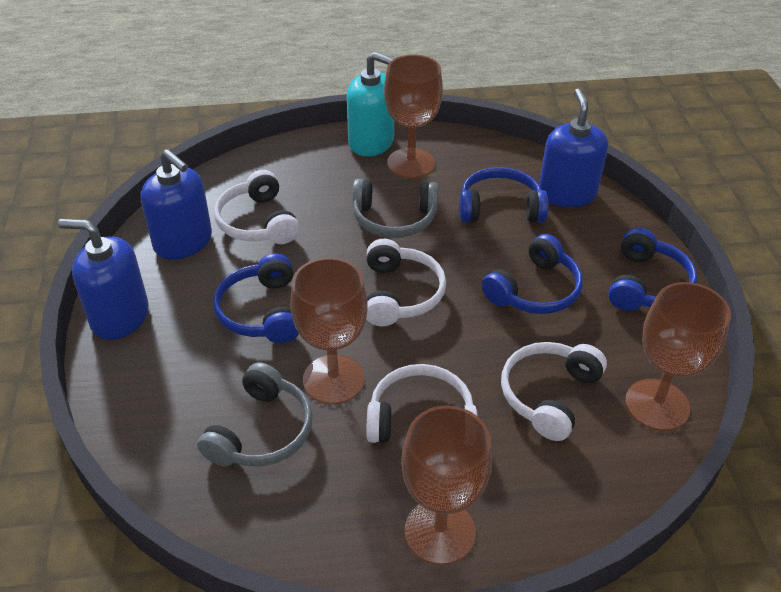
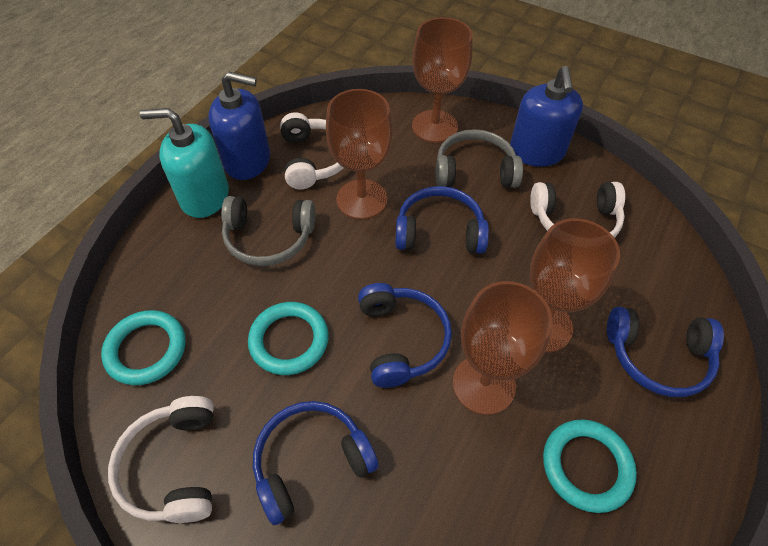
blue soap dispenser: 3 -> 2
turquoise ring: 0 -> 3
white headphones: 4 -> 3

